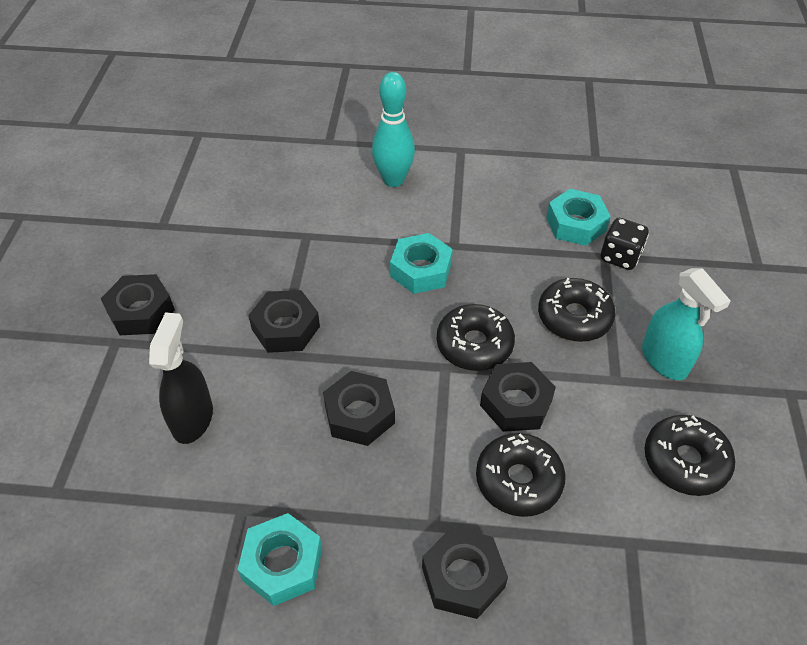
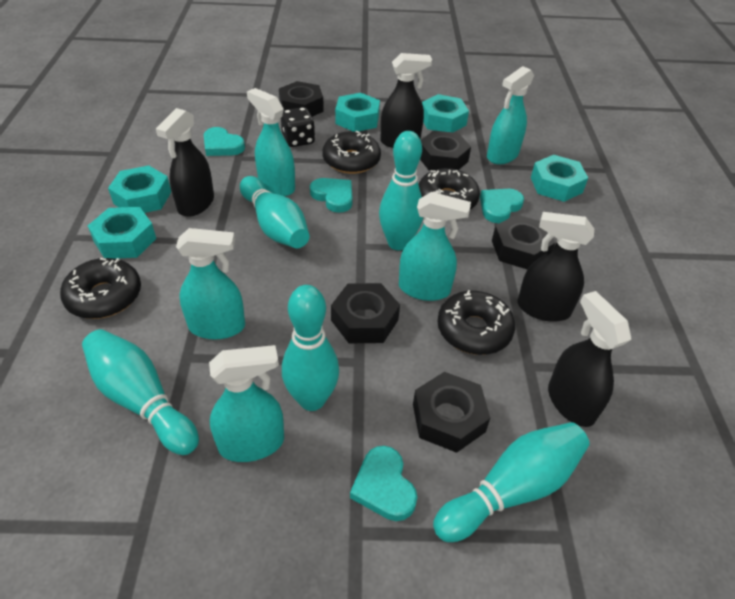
black spray bottle: 1 -> 4
turquoise bowling pin: 1 -> 5
turquoise heart: 0 -> 4
turquoise nut: 3 -> 5
turquoise spray bottle: 1 -> 5

